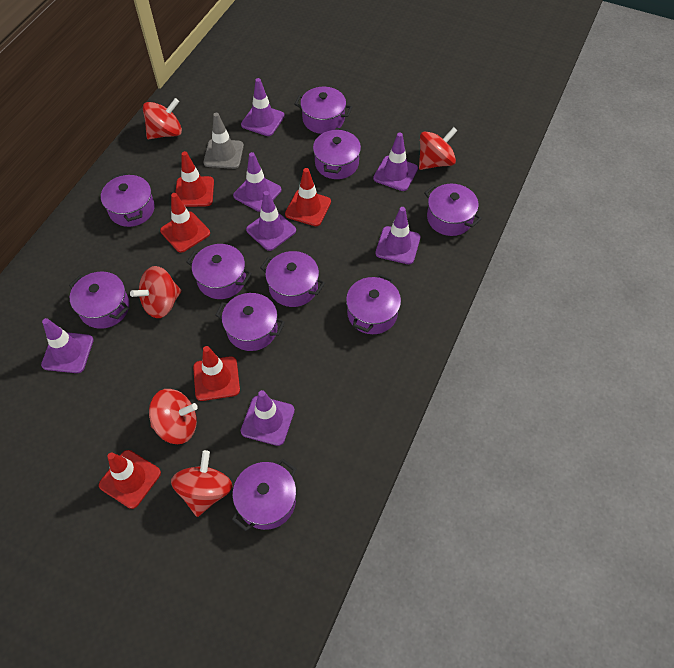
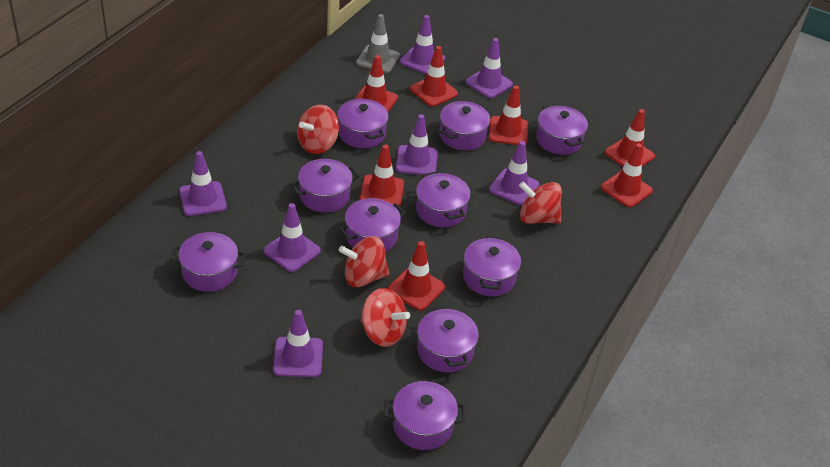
red spinning top: 5 -> 4
red traffic cone: 5 -> 7

